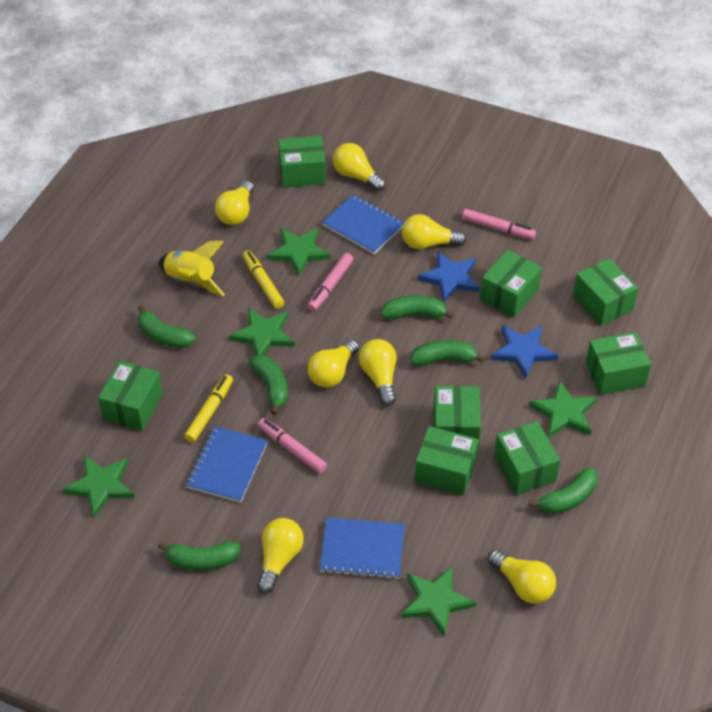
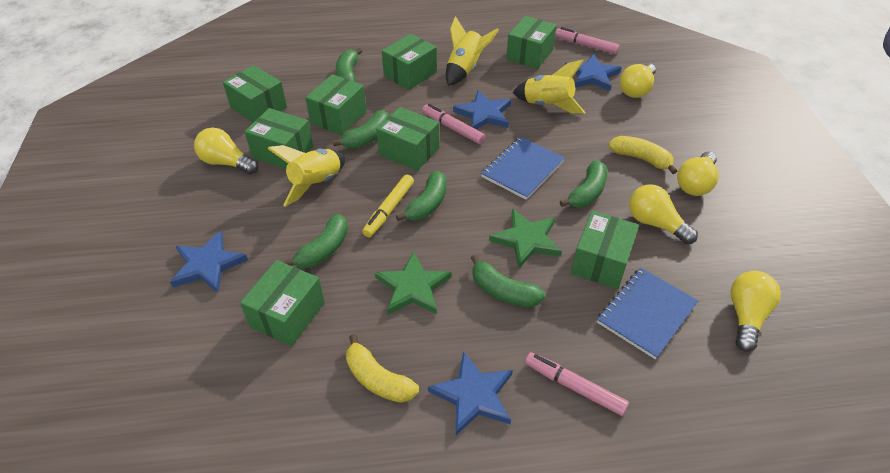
blue notebook: 3 -> 2
blue star: 2 -> 4
green star: 5 -> 2
yellow banana: 0 -> 2
yellow light bulb: 7 -> 5
yellow marker: 2 -> 1
yellow rocket: 1 -> 3

